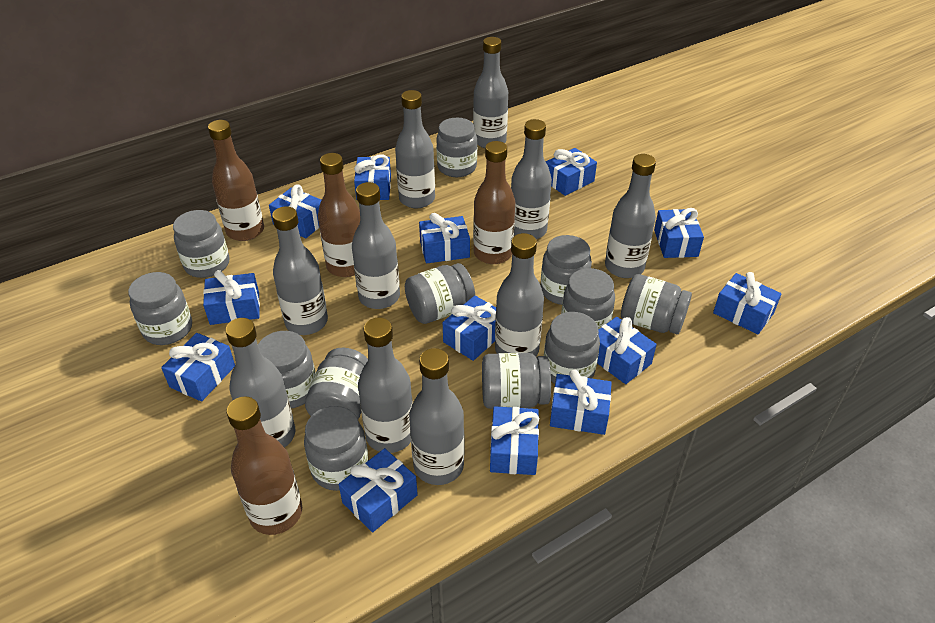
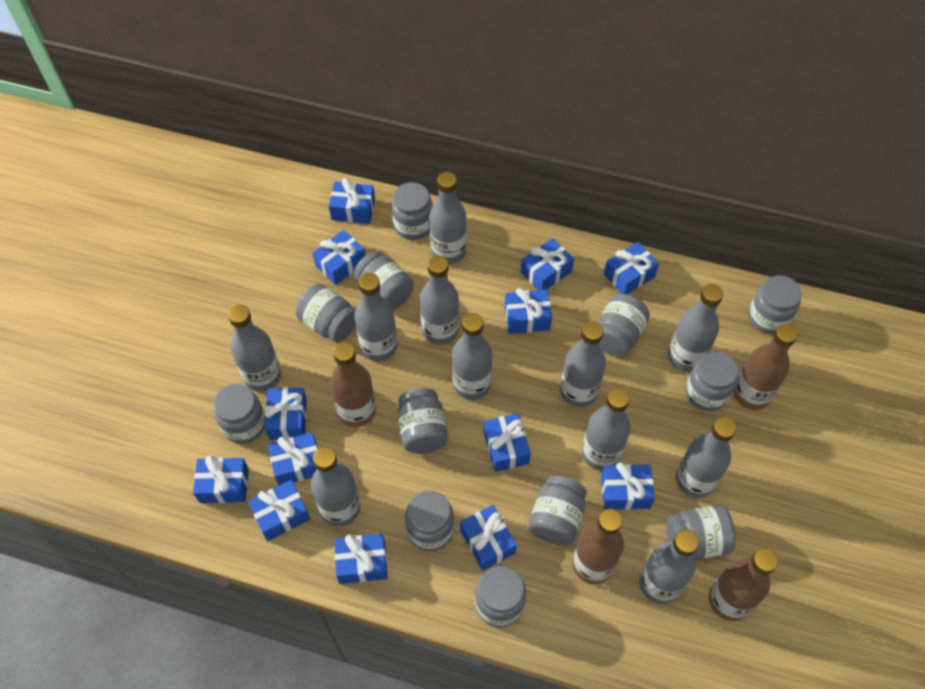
grey bottle: 10 -> 11

